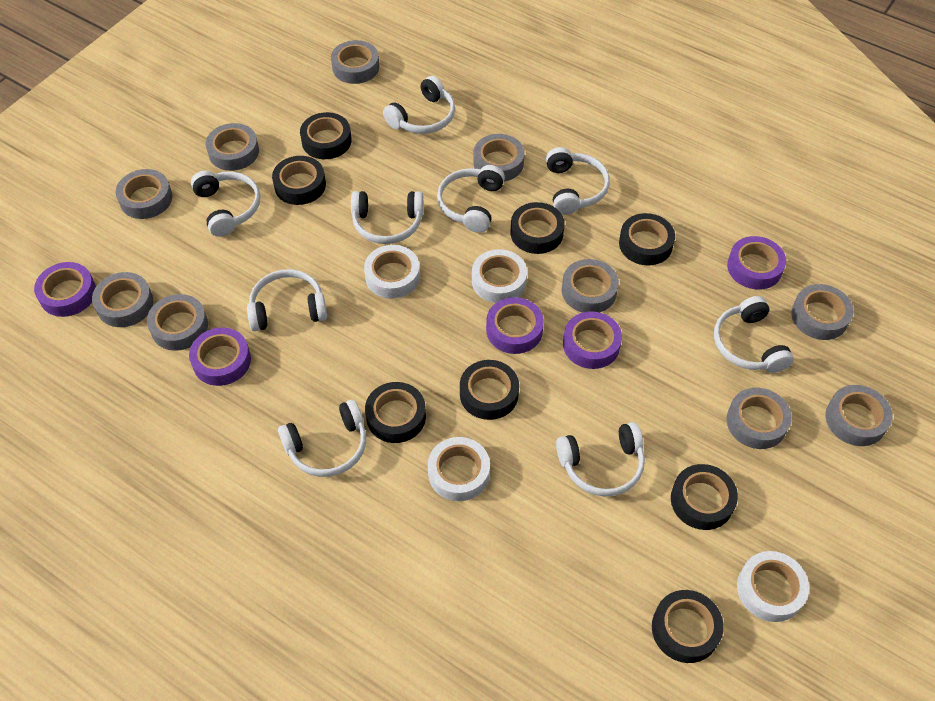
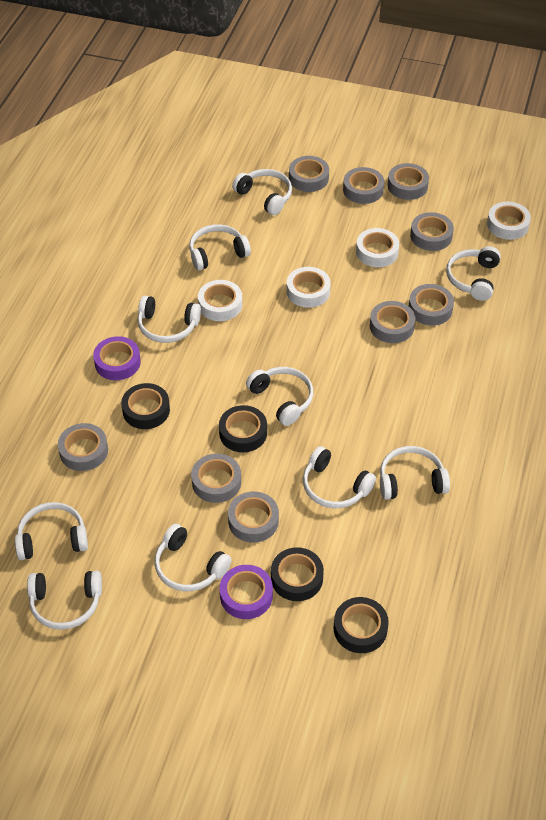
black tape: 8 -> 4
grey tape: 10 -> 9
purple tape: 5 -> 2
white headphones: 9 -> 10

